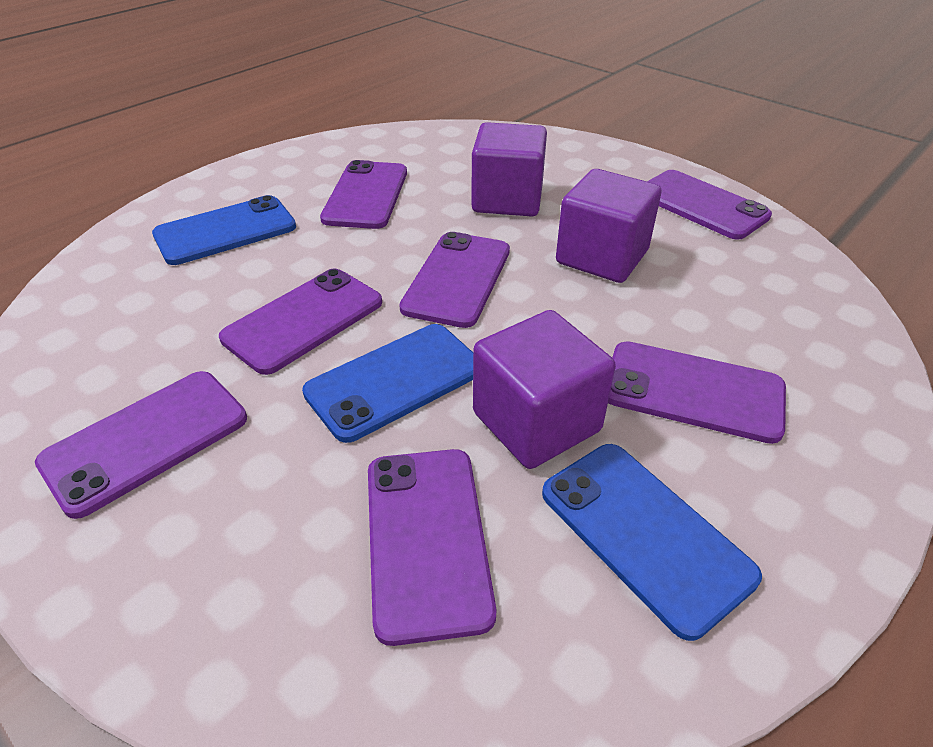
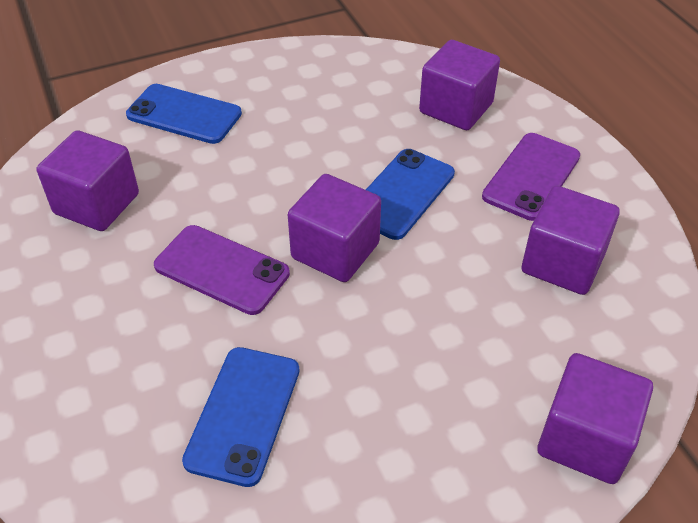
purple cube: 3 -> 5
purple phone: 7 -> 2

